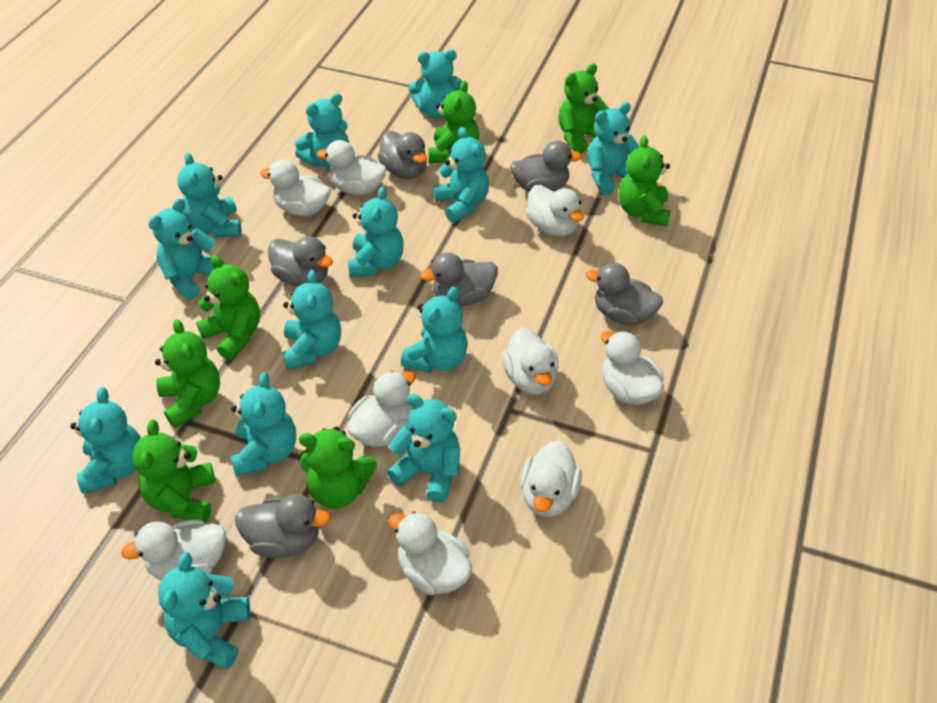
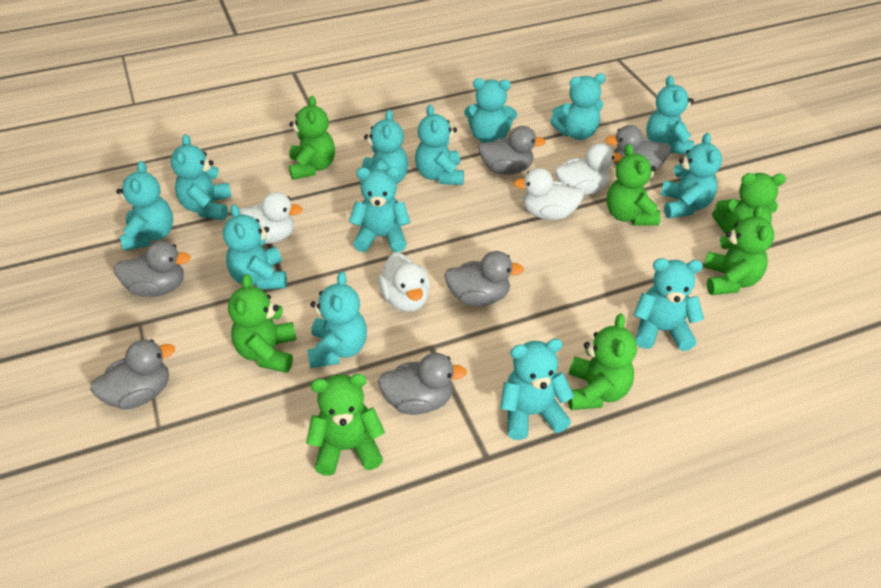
white duck: 9 -> 4

